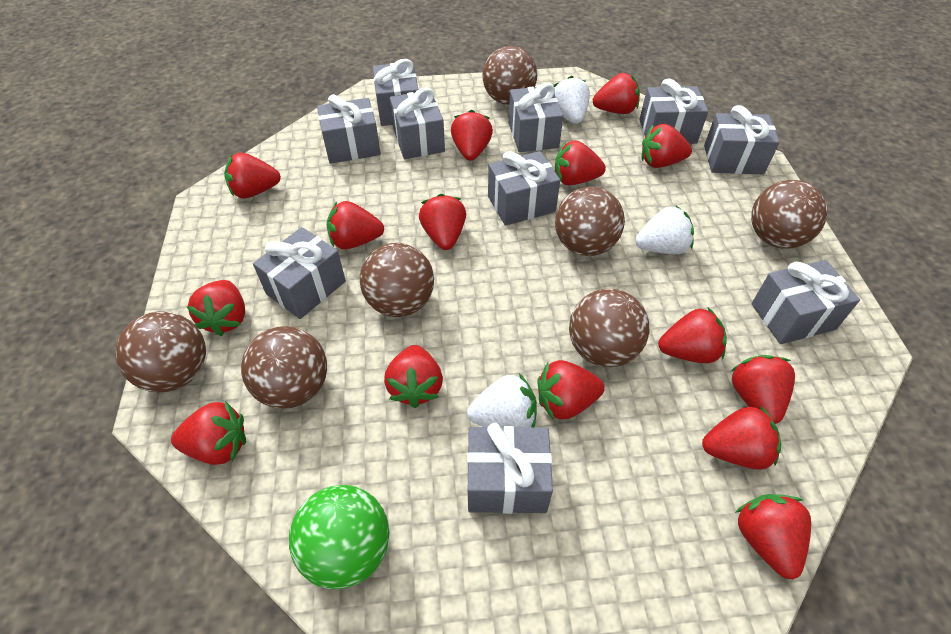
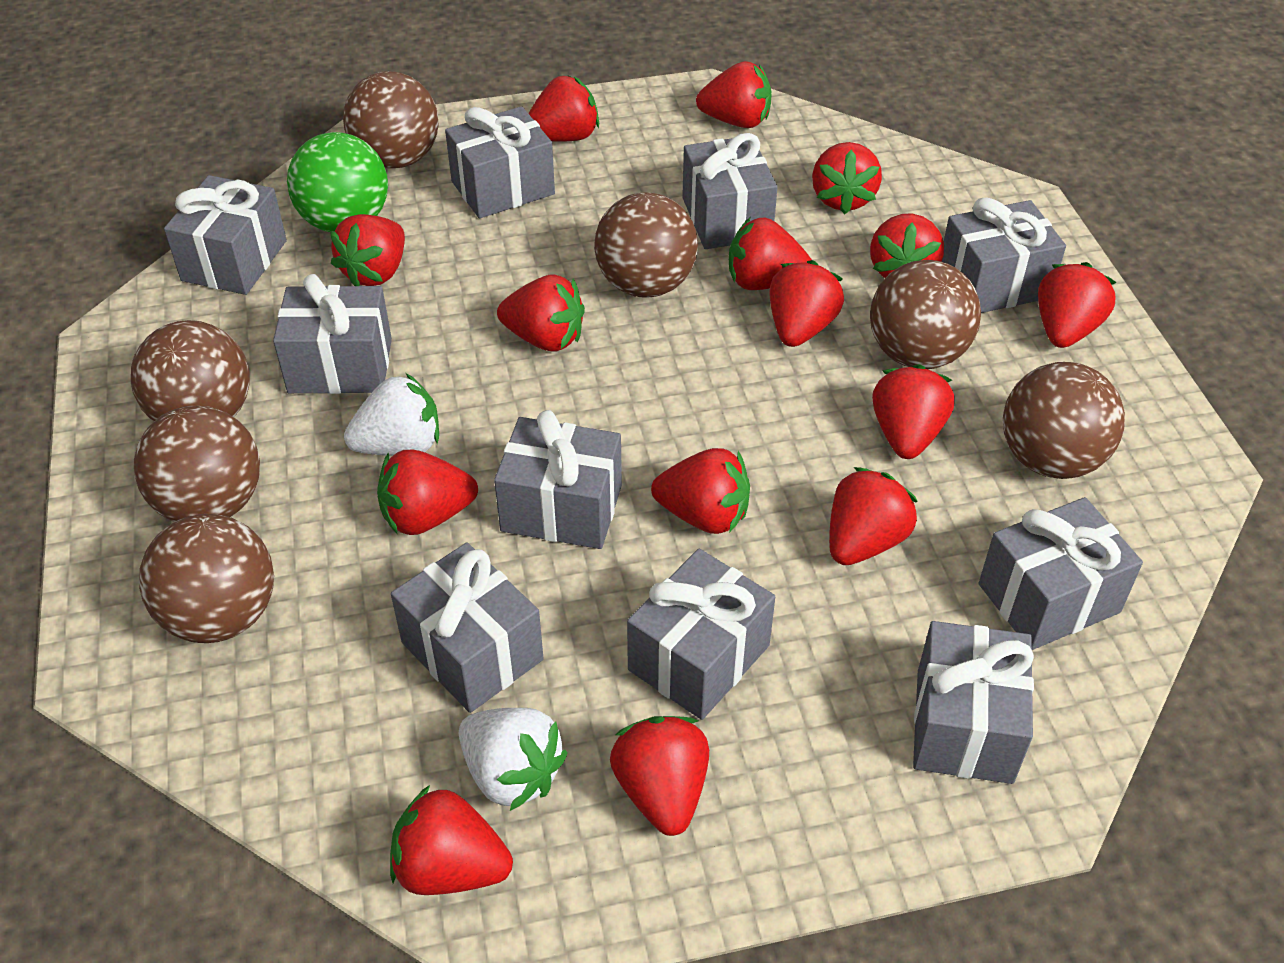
white strawberry: 3 -> 2

